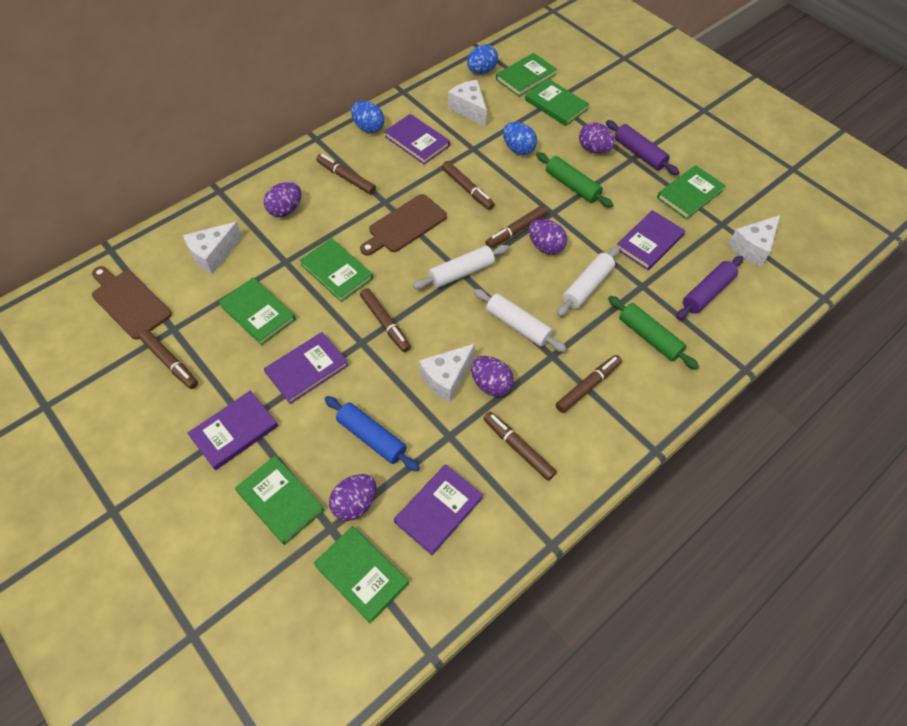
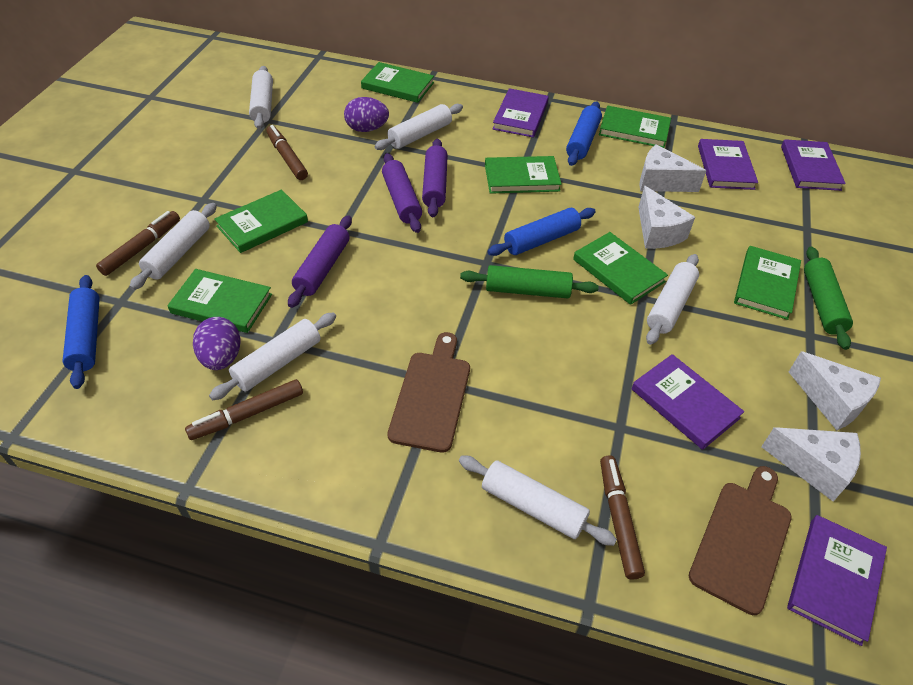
blue egg: 3 -> 0
blue rolling pin: 1 -> 3
brown marker: 7 -> 4
purple egg: 5 -> 2
purple rolling pin: 2 -> 3
white rolling pin: 3 -> 6

